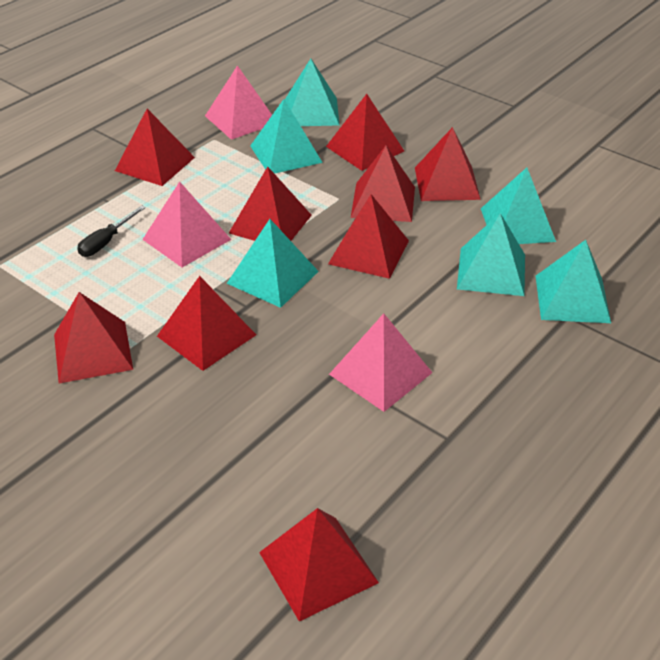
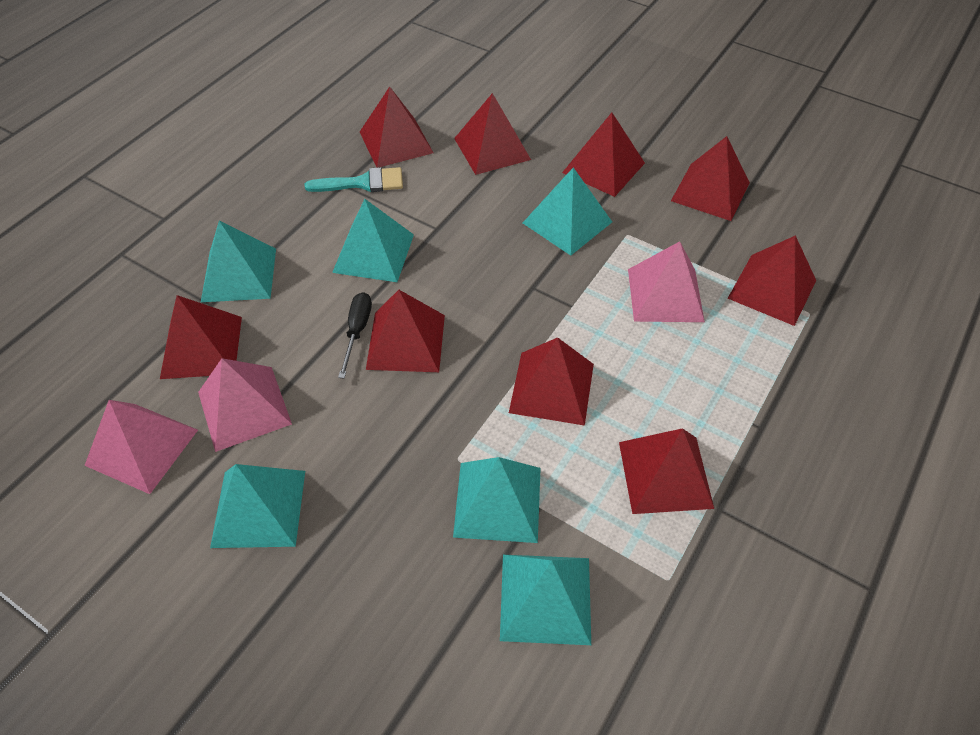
turquoise brush: 0 -> 1

